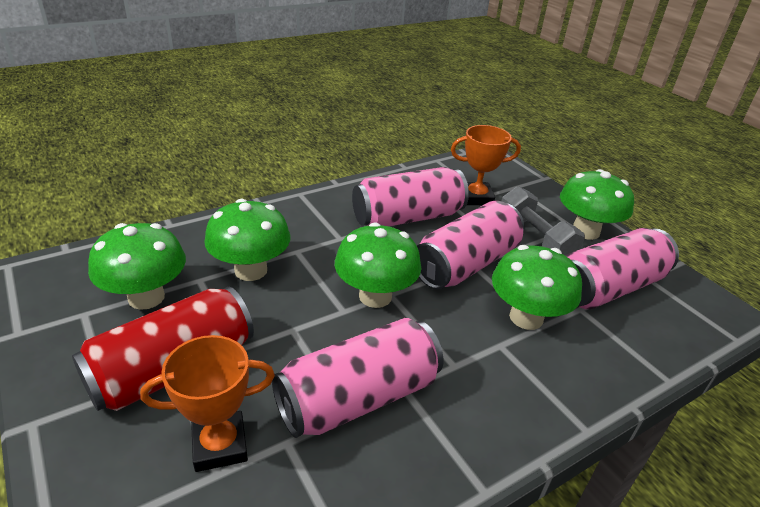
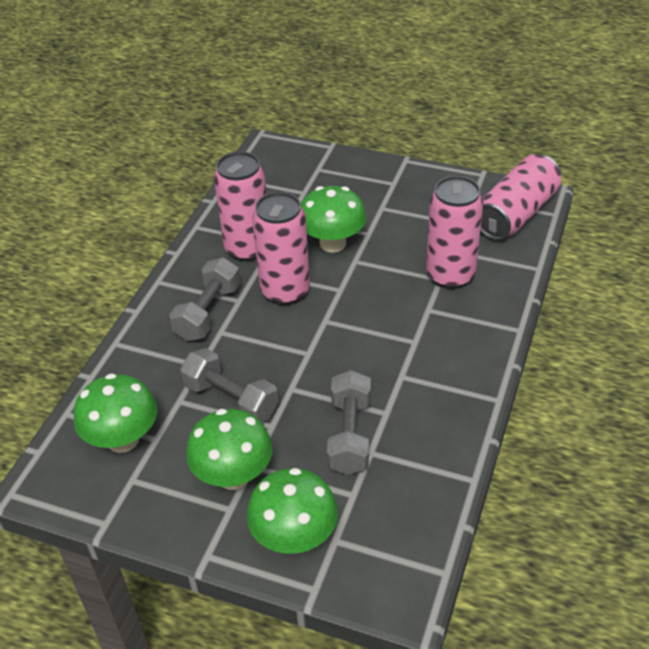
green mushroom: 5 -> 4
grey dumbbell: 1 -> 3
orange trophy: 2 -> 0
red can: 1 -> 0

